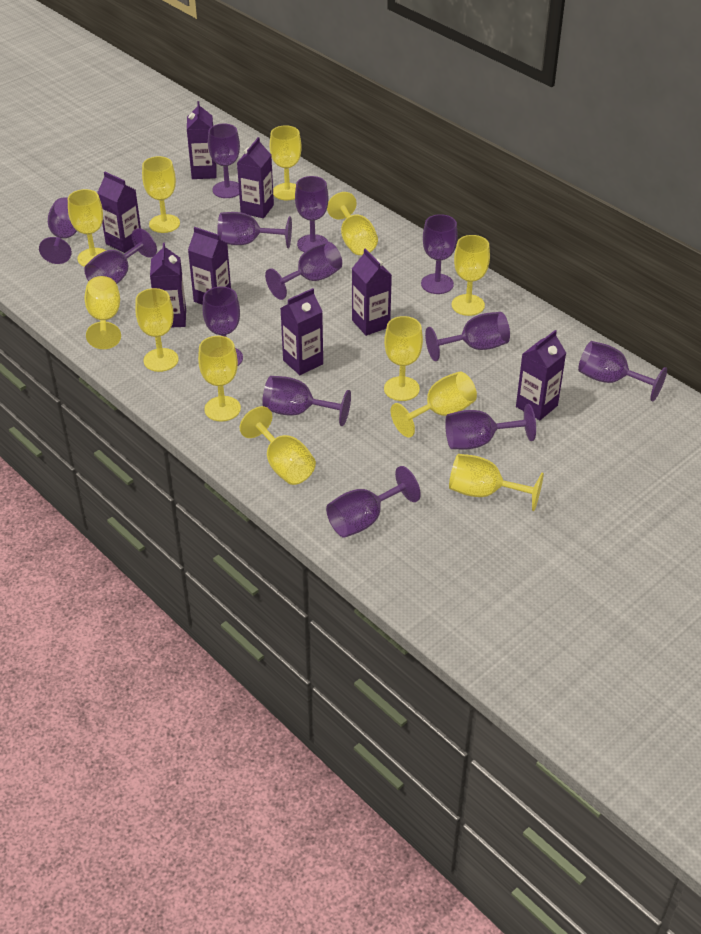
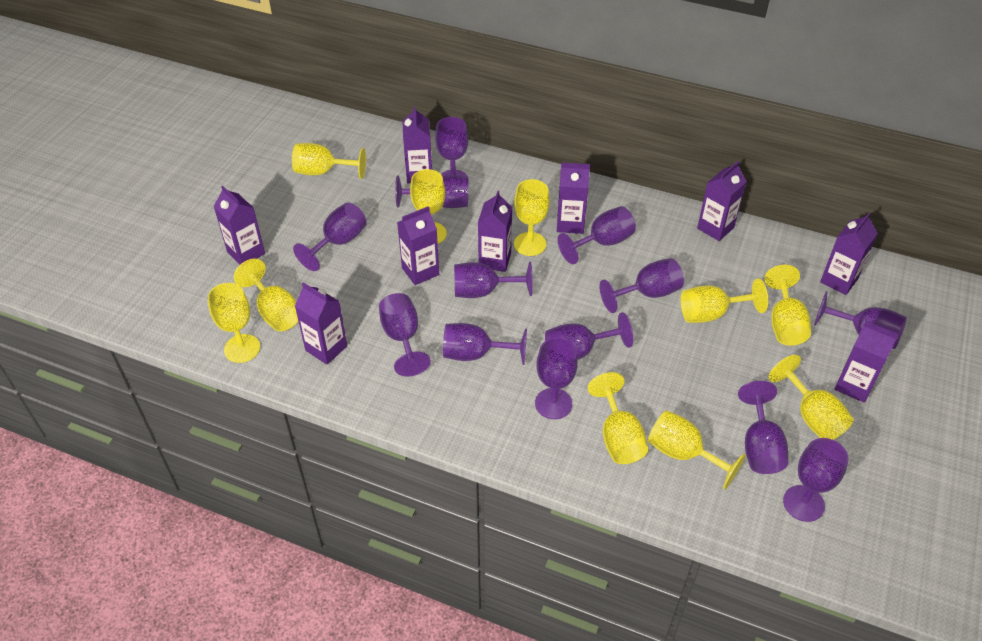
purple carton: 8 -> 9
yellow goblet: 12 -> 10

